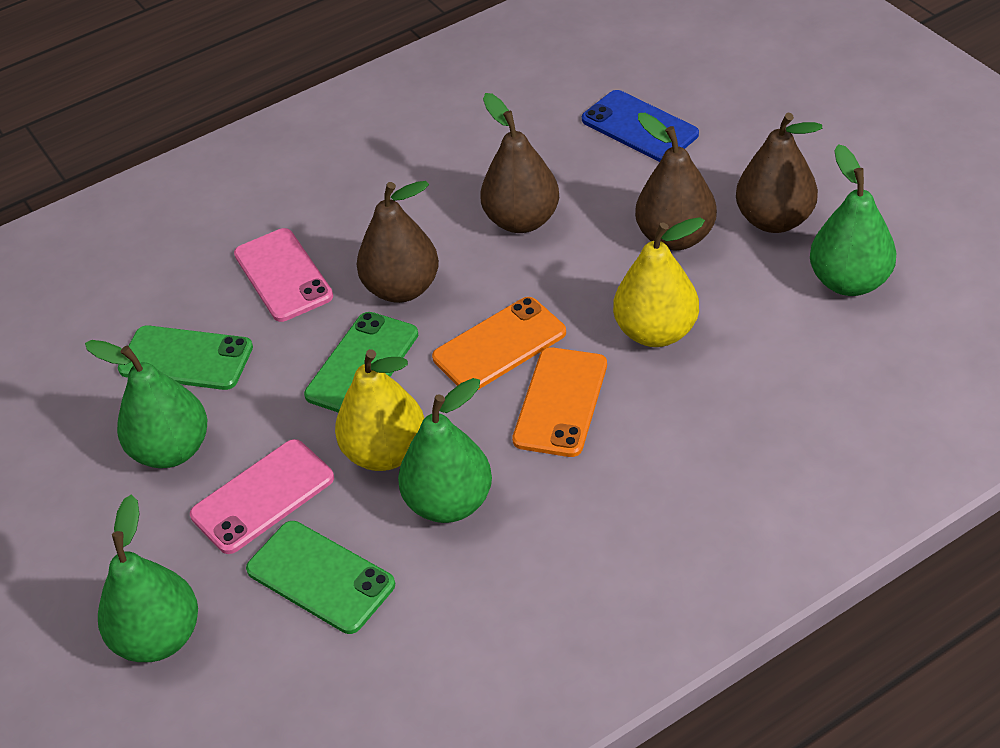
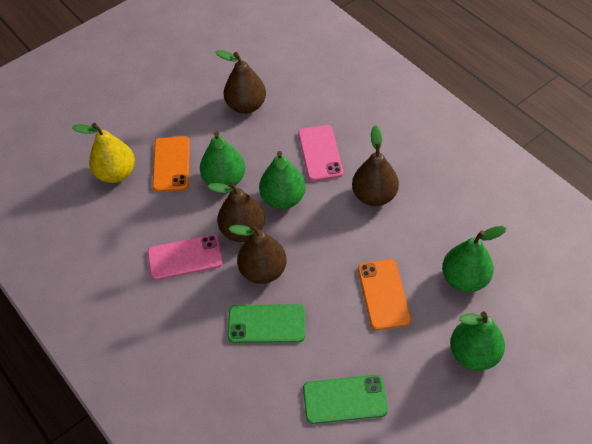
blue phone: 1 -> 0
green phone: 3 -> 2
yellow pear: 2 -> 1

